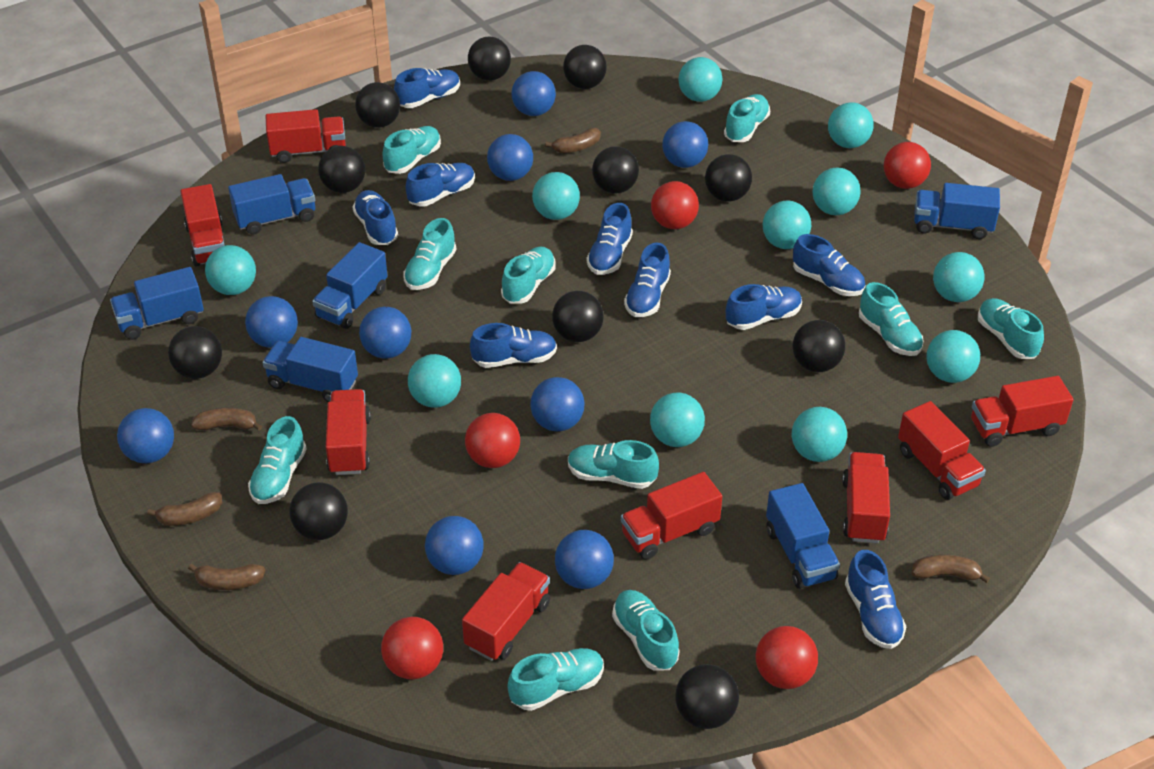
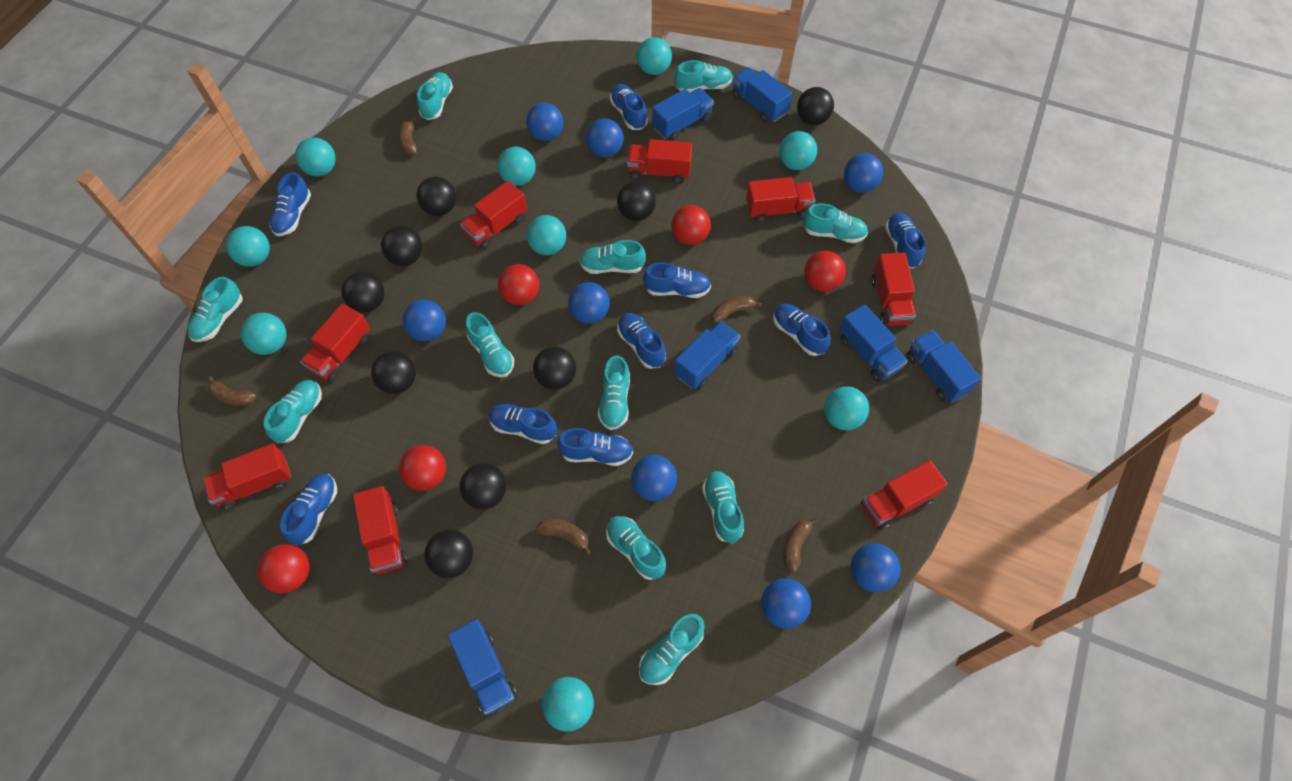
black ball: 11 -> 9
blue ball: 9 -> 8
turquoise ball: 11 -> 9
turquoise shoe: 10 -> 11

